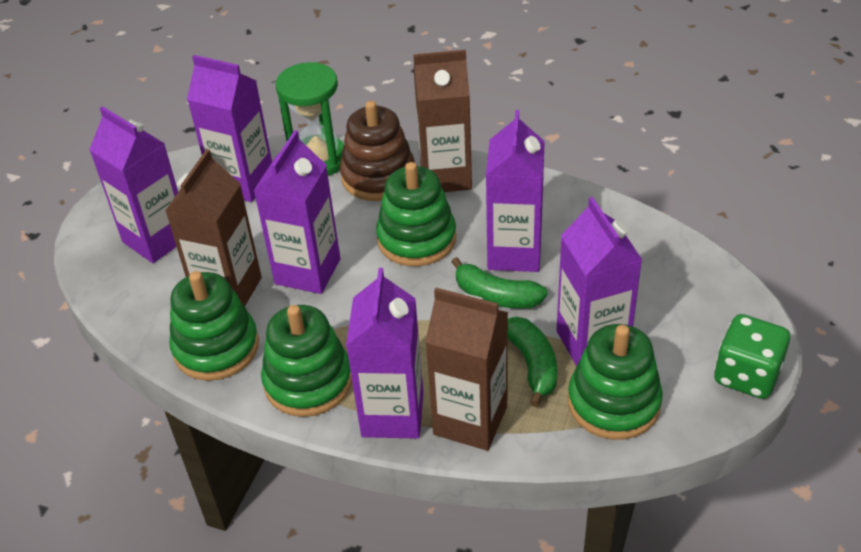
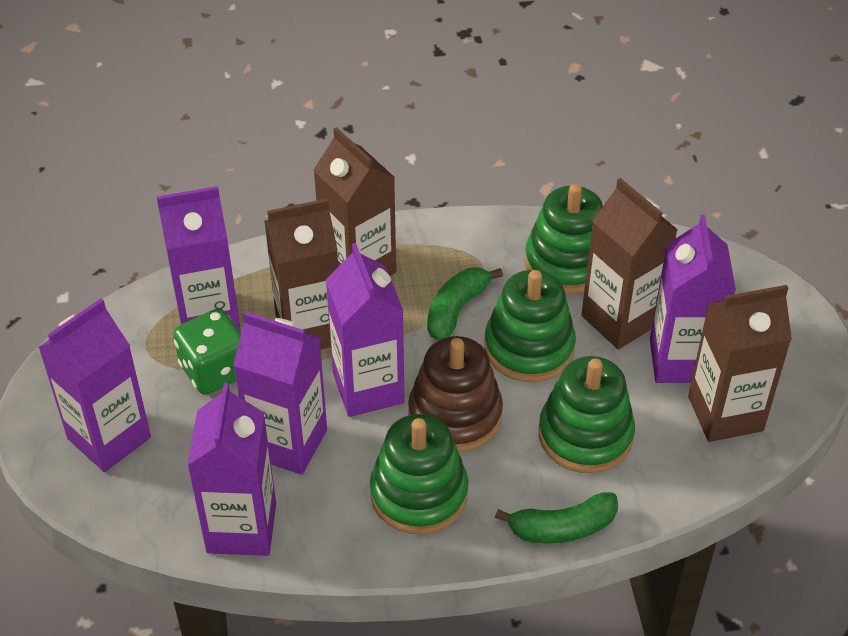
brown carton: 3 -> 4
green hourglass: 1 -> 0

